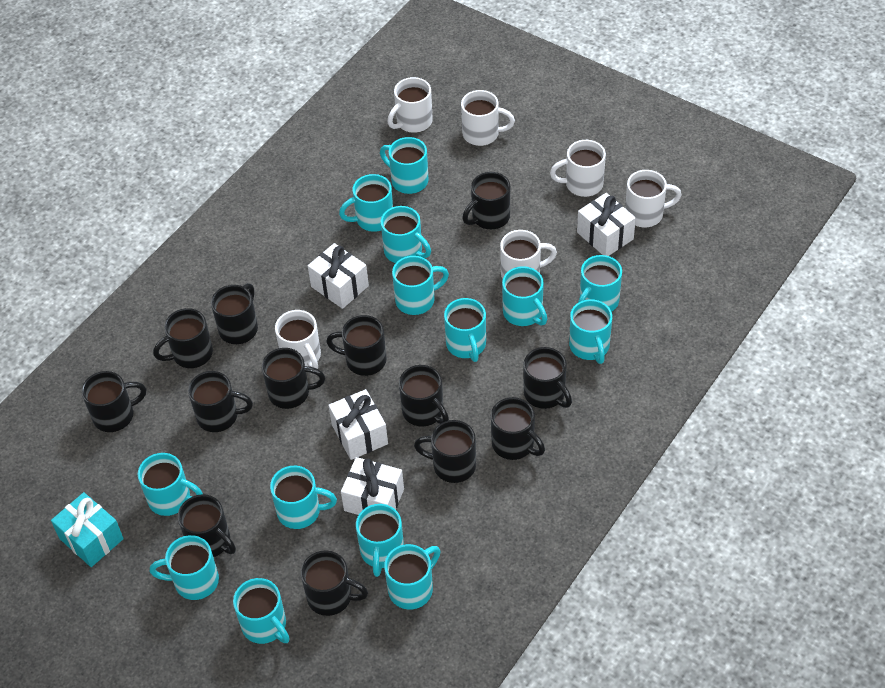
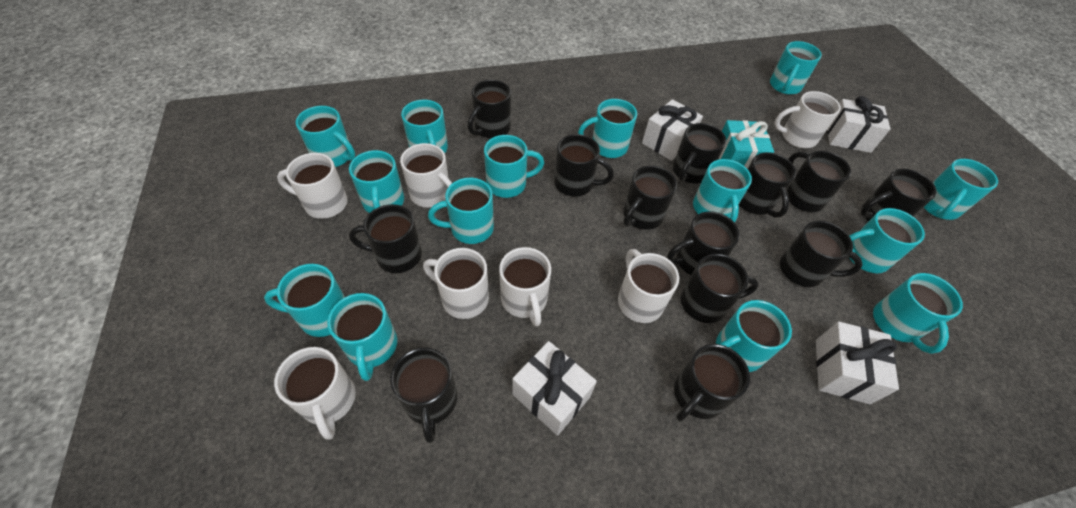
white mug: 6 -> 7

